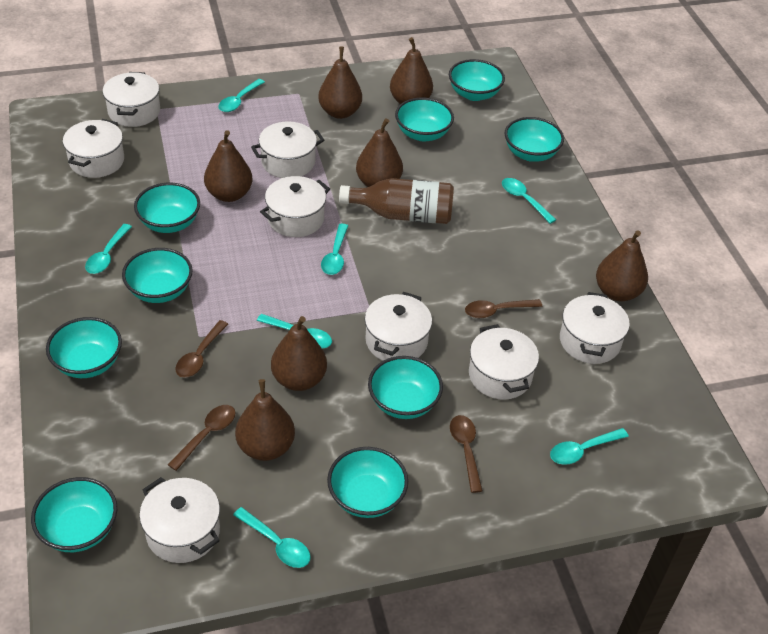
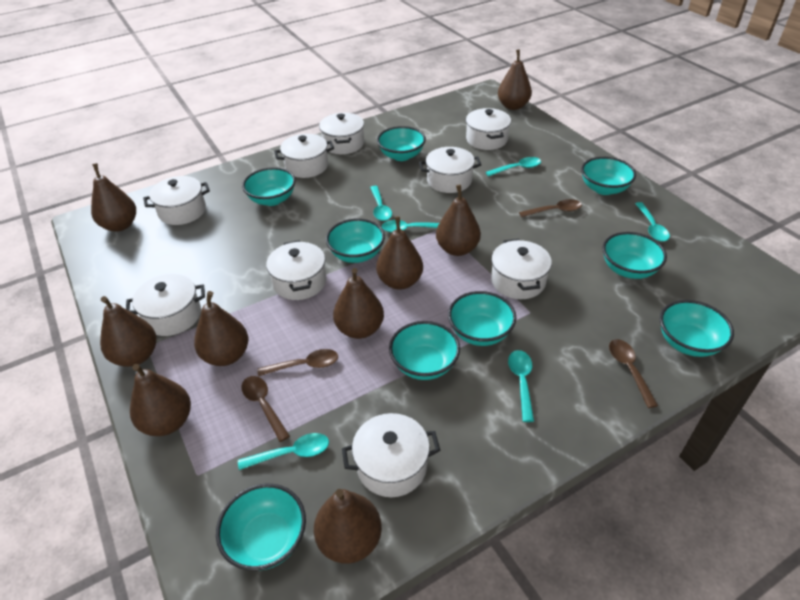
brown bottle: 1 -> 0
brown pear: 7 -> 9
turquoise spoon: 7 -> 6
white pot: 8 -> 9

